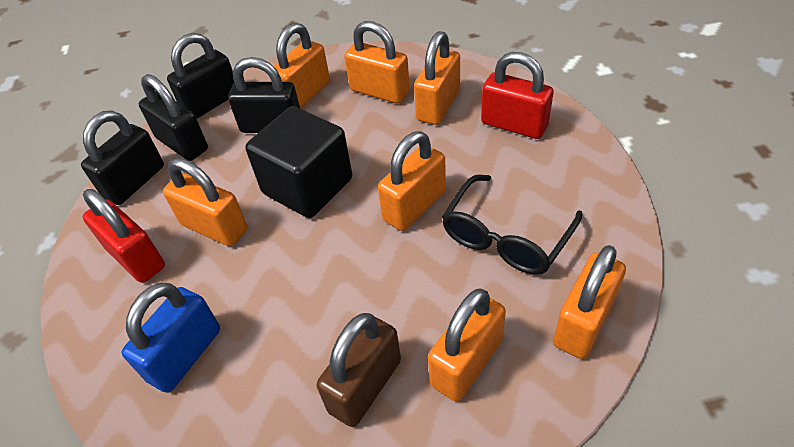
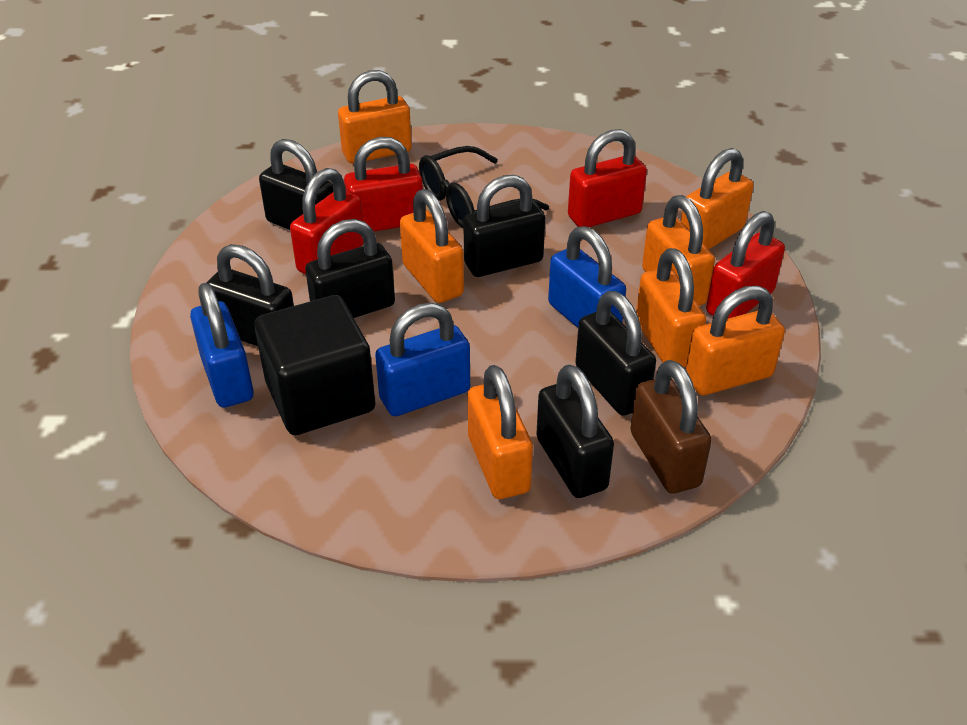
black padlock: 4 -> 6
blue padlock: 1 -> 3
red padlock: 2 -> 4

